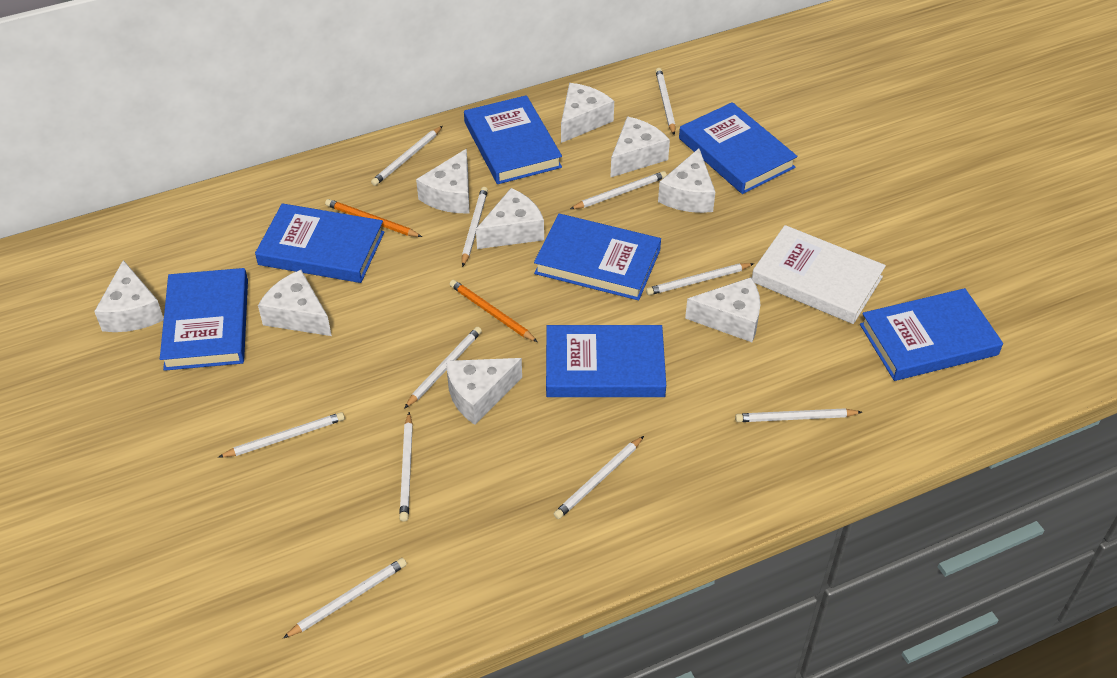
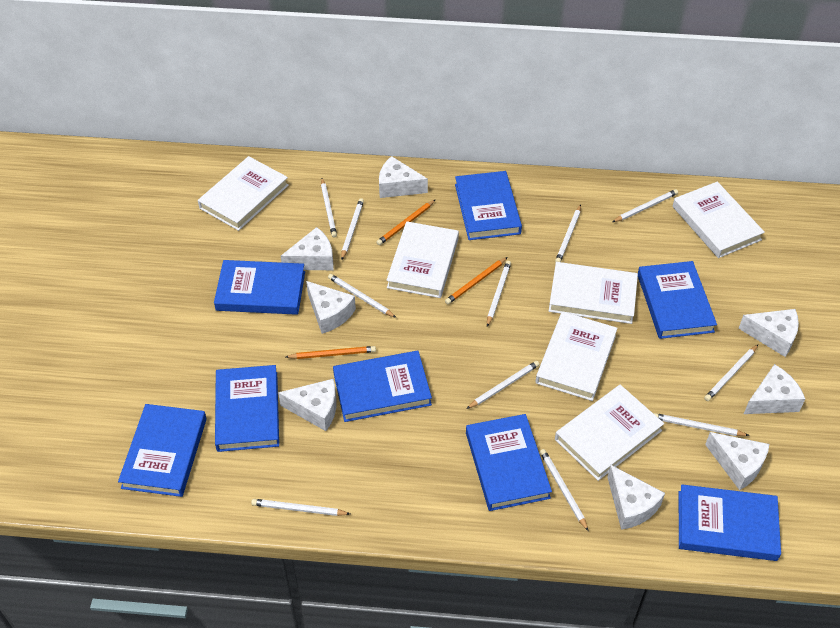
blue book: 7 -> 8
orange pencil: 2 -> 3
white book: 1 -> 6
white cheese: 9 -> 8

